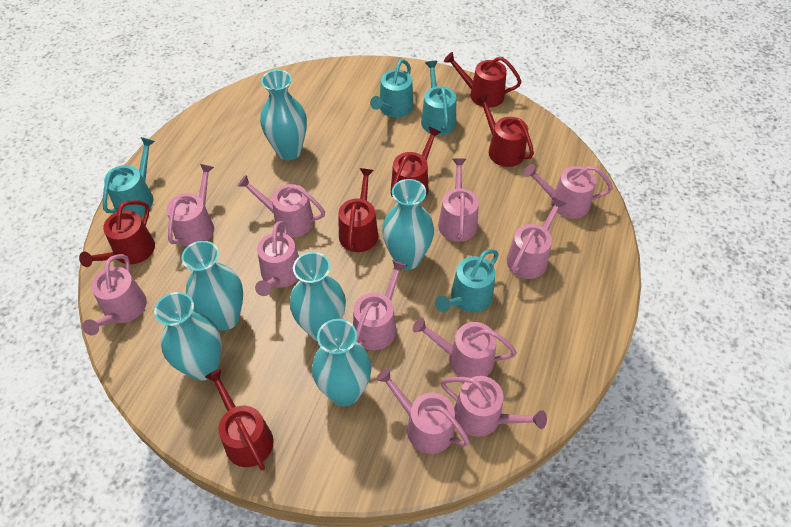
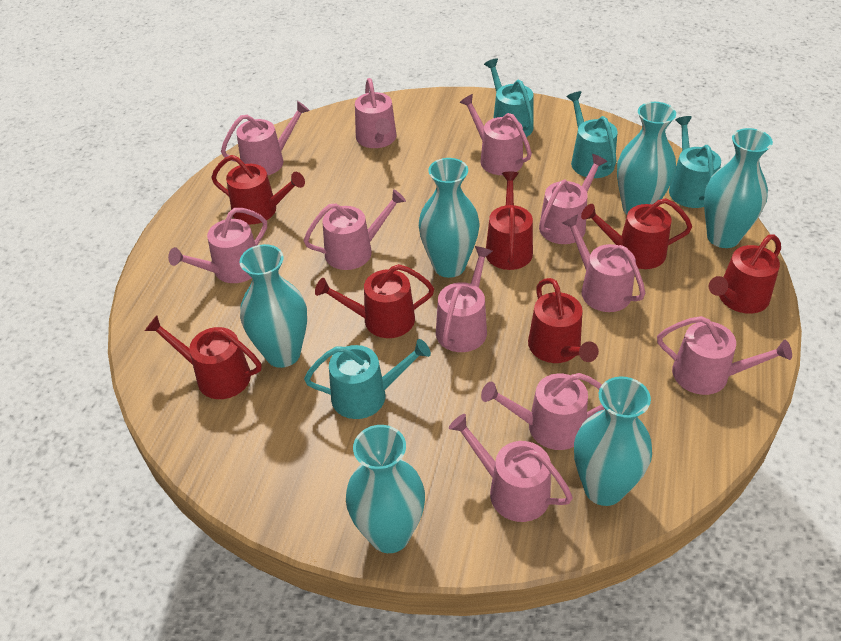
red watering can: 6 -> 7

